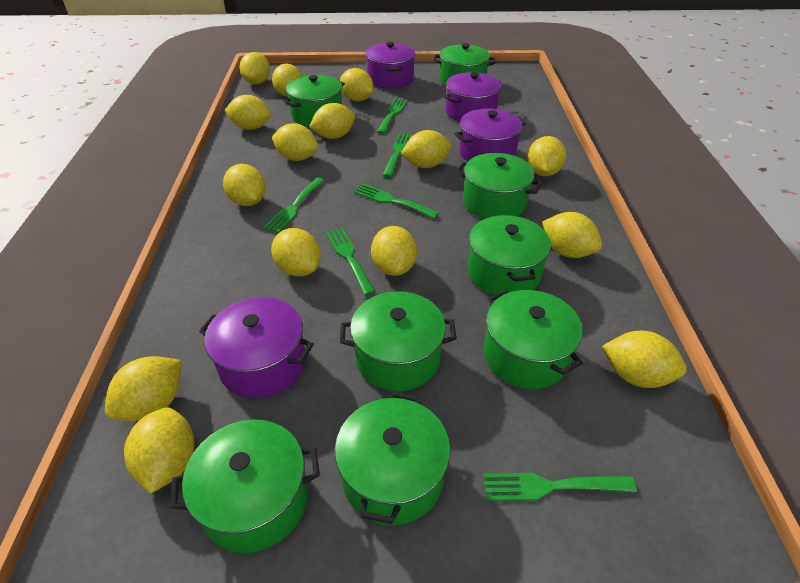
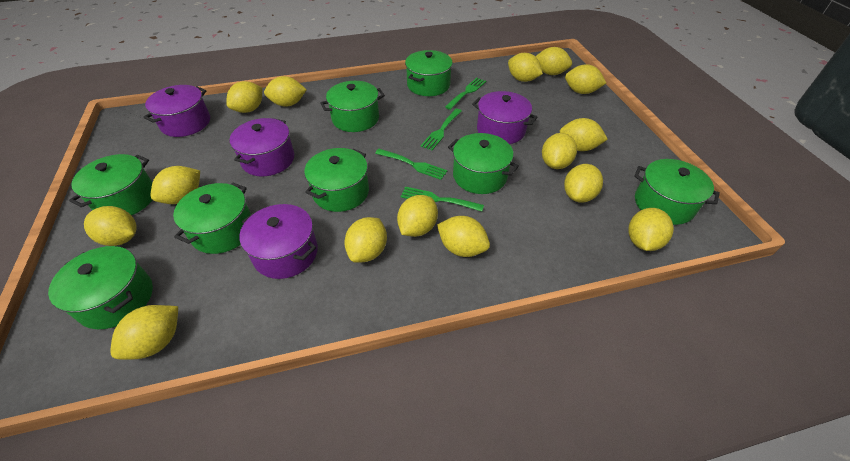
green fork: 6 -> 4

